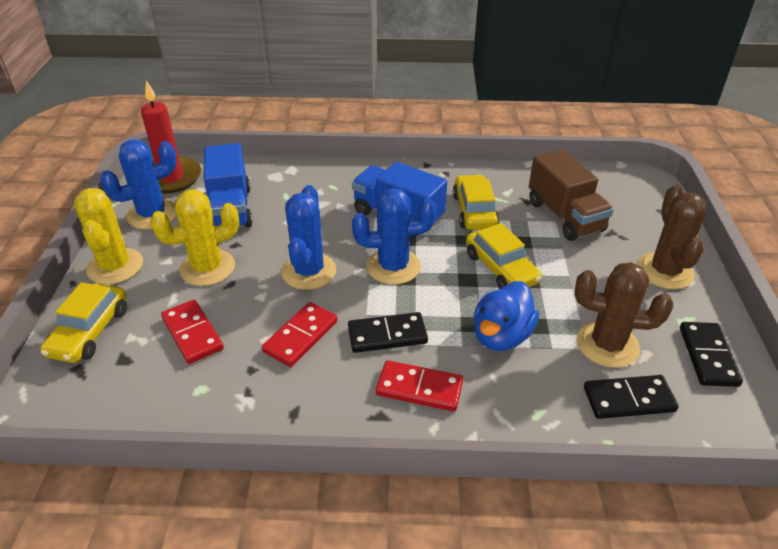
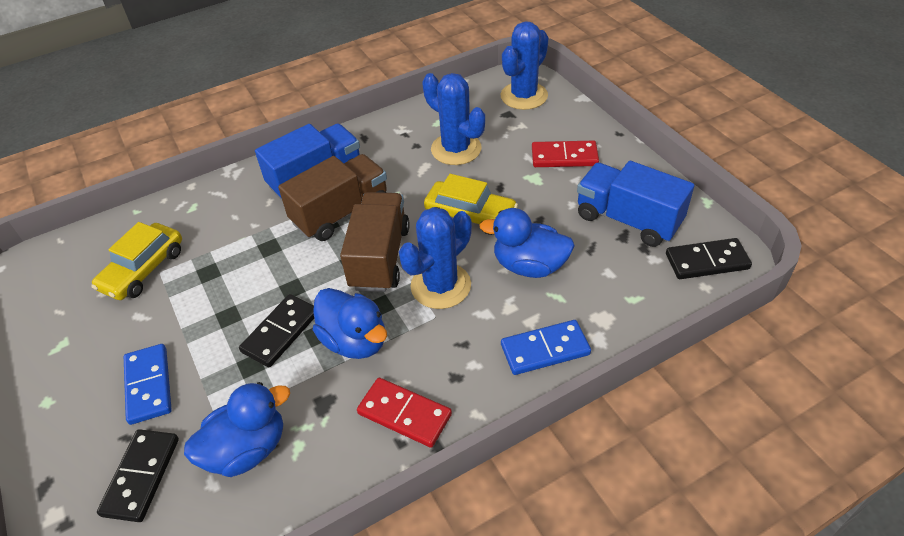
blue domino: 0 -> 2
blue duck: 1 -> 3
brown cactus: 2 -> 0
brown truck: 1 -> 2
red candle: 1 -> 0
red domino: 3 -> 2
yellow cactus: 2 -> 0
yellow car: 3 -> 2

